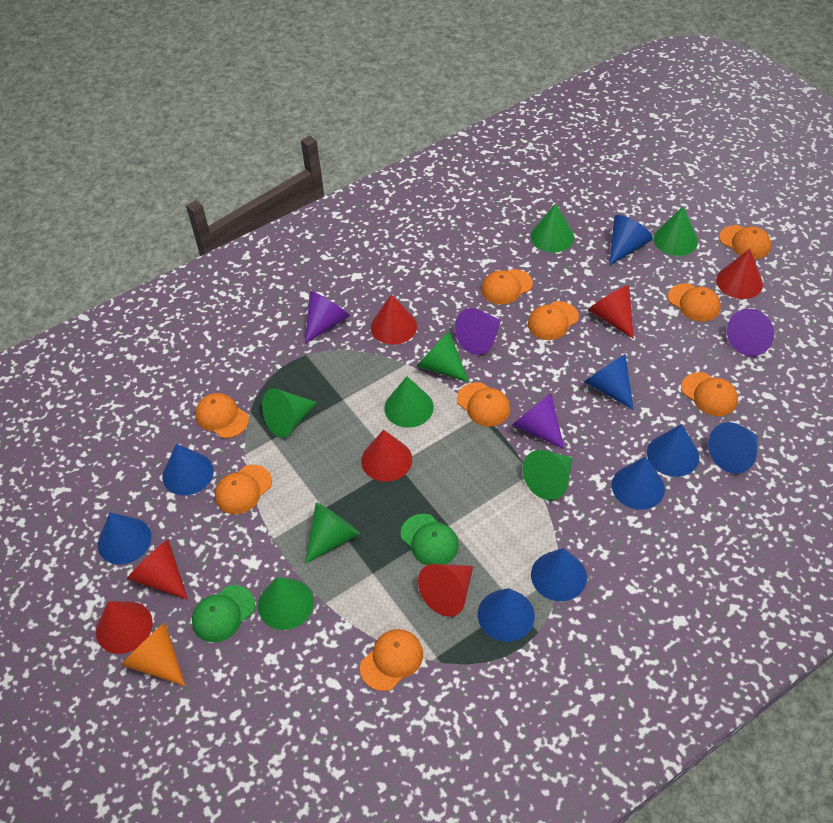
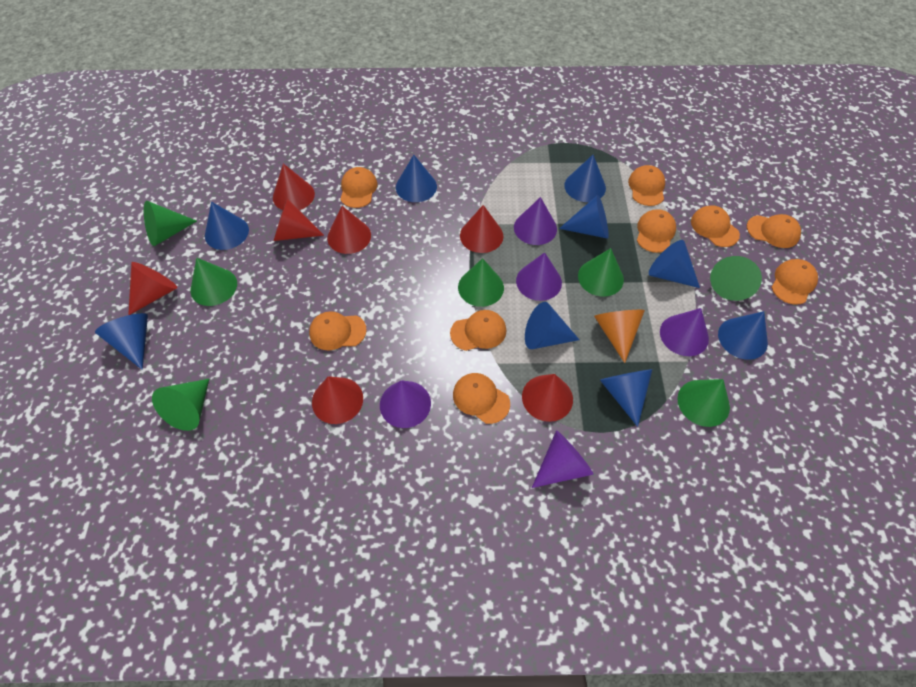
green cap: 2 -> 0
green cone: 8 -> 7
purple cone: 4 -> 5

